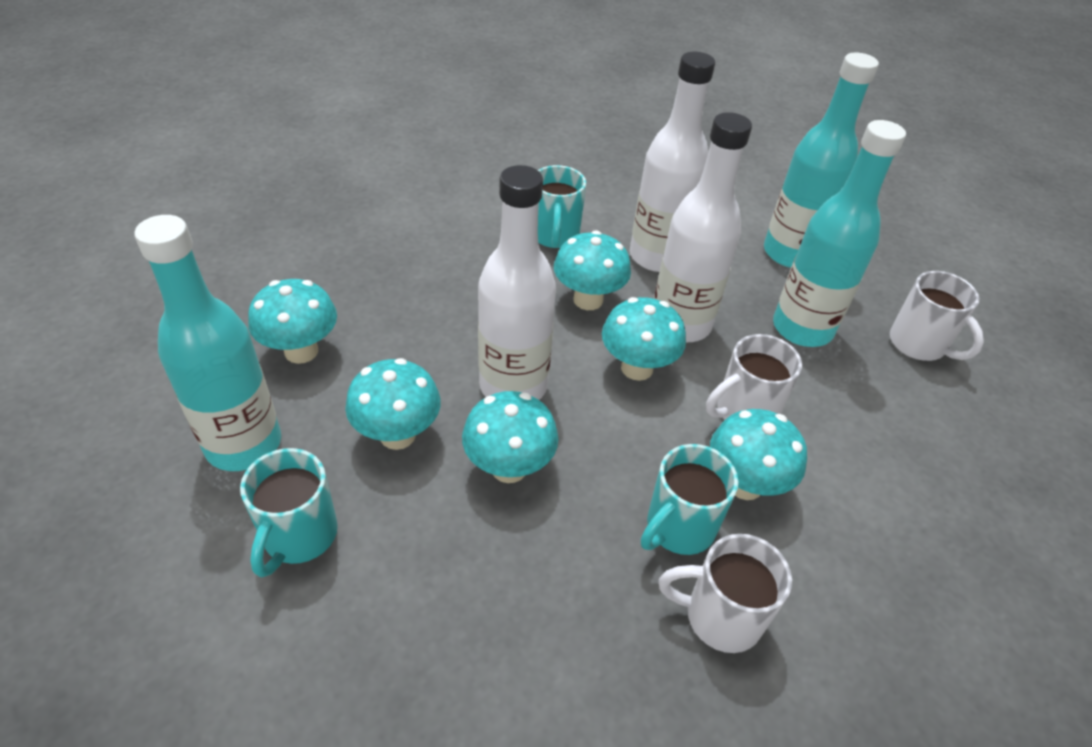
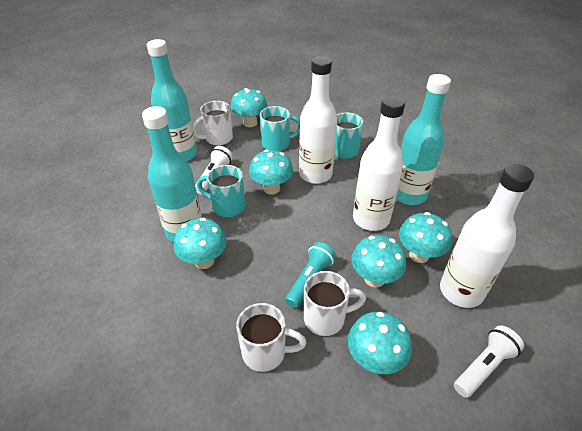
turquoise flashlight: 0 -> 1
white flashlight: 0 -> 2

